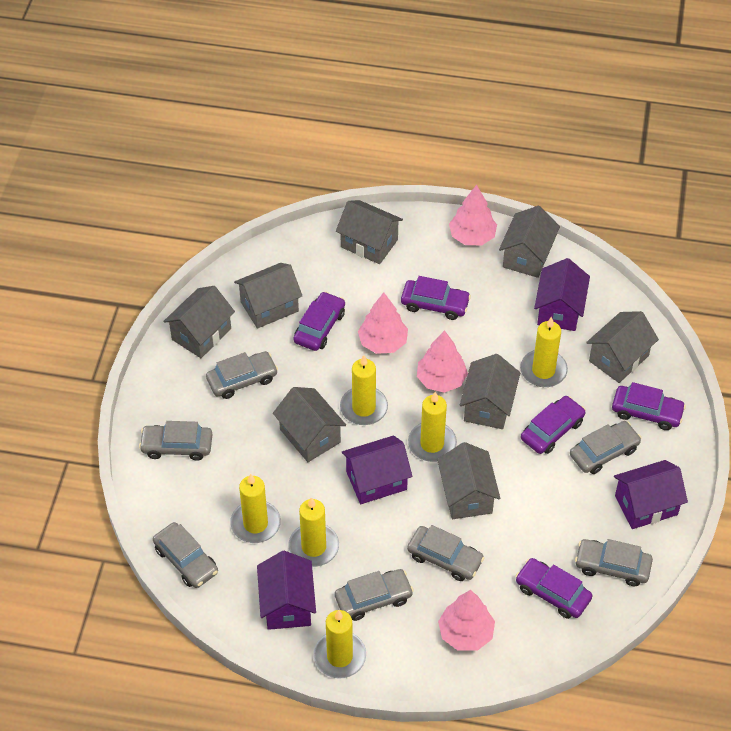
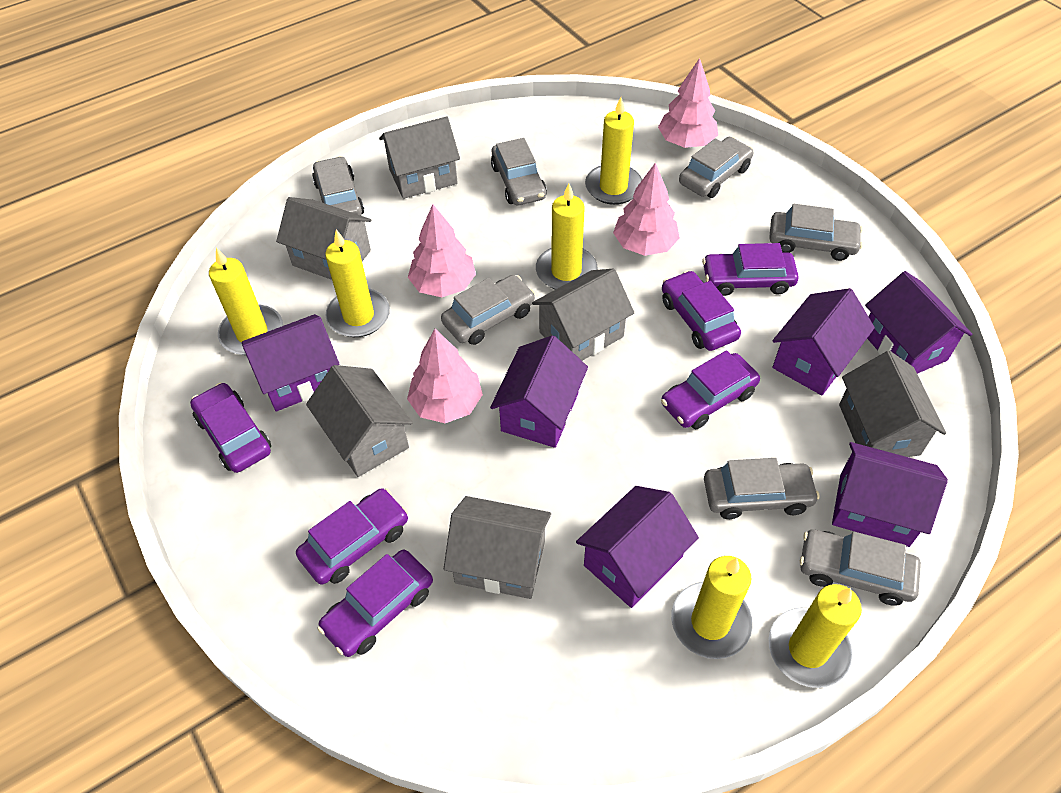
grey house: 8 -> 6
purple car: 5 -> 6
purple house: 4 -> 6

